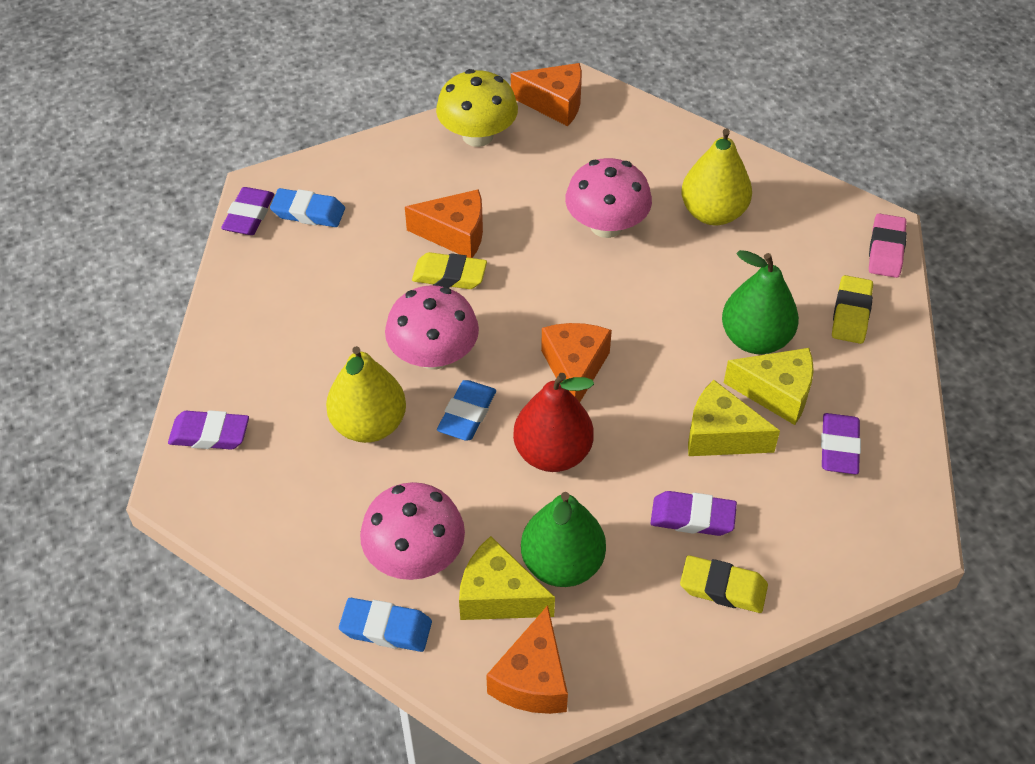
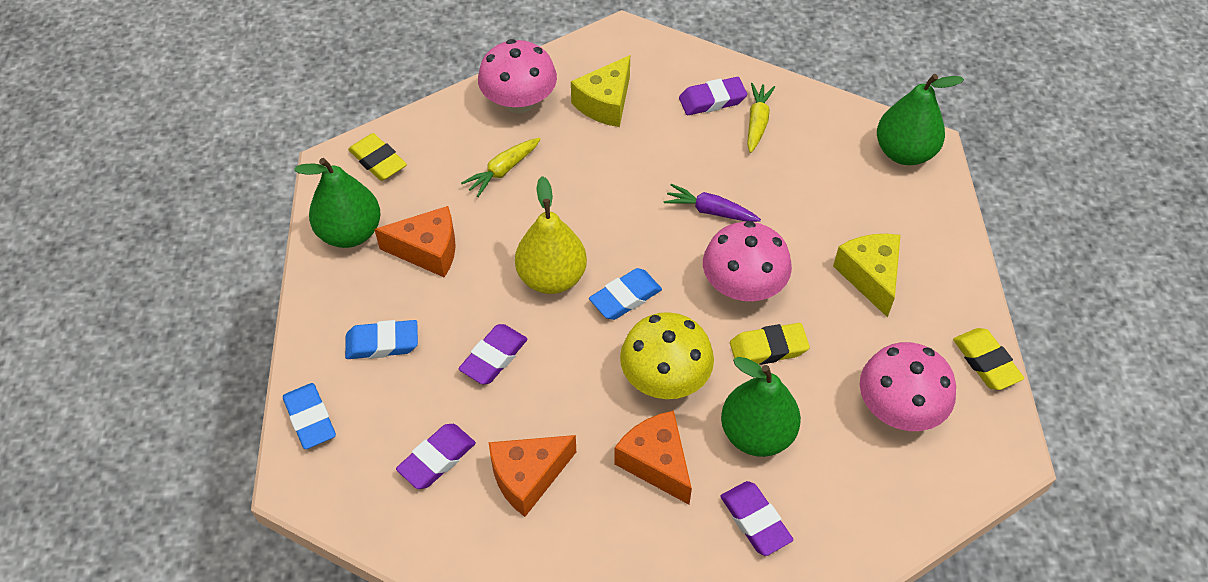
green pear: 2 -> 3
orange cheese: 4 -> 3
pink eraser: 1 -> 0
purple carrot: 0 -> 1
red pear: 1 -> 0
yellow carrot: 0 -> 2
yellow cheese: 3 -> 2
yellow pear: 2 -> 1

